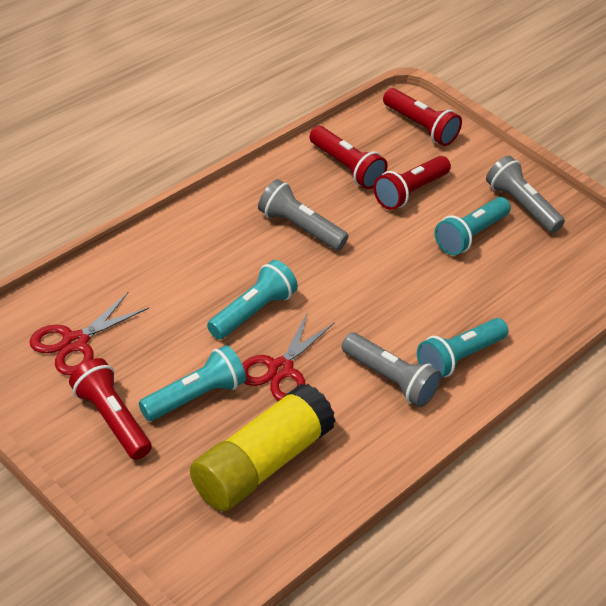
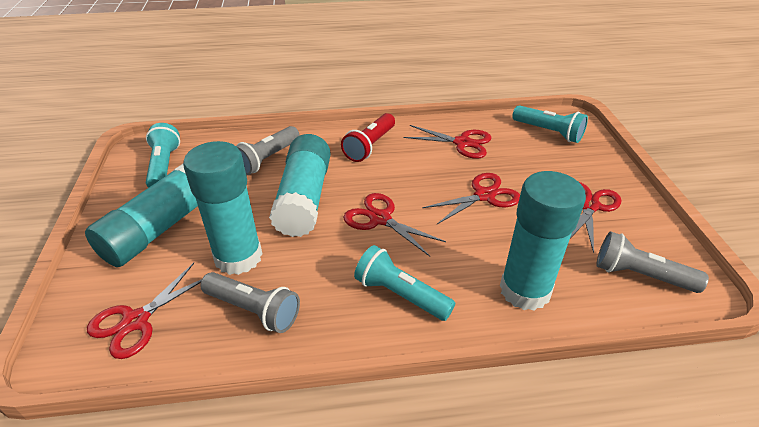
red flashlight: 4 -> 1
red scissors: 2 -> 5
turquoise flashlight: 4 -> 3
turquoise glue stick: 0 -> 4
yellow glue stick: 1 -> 0

